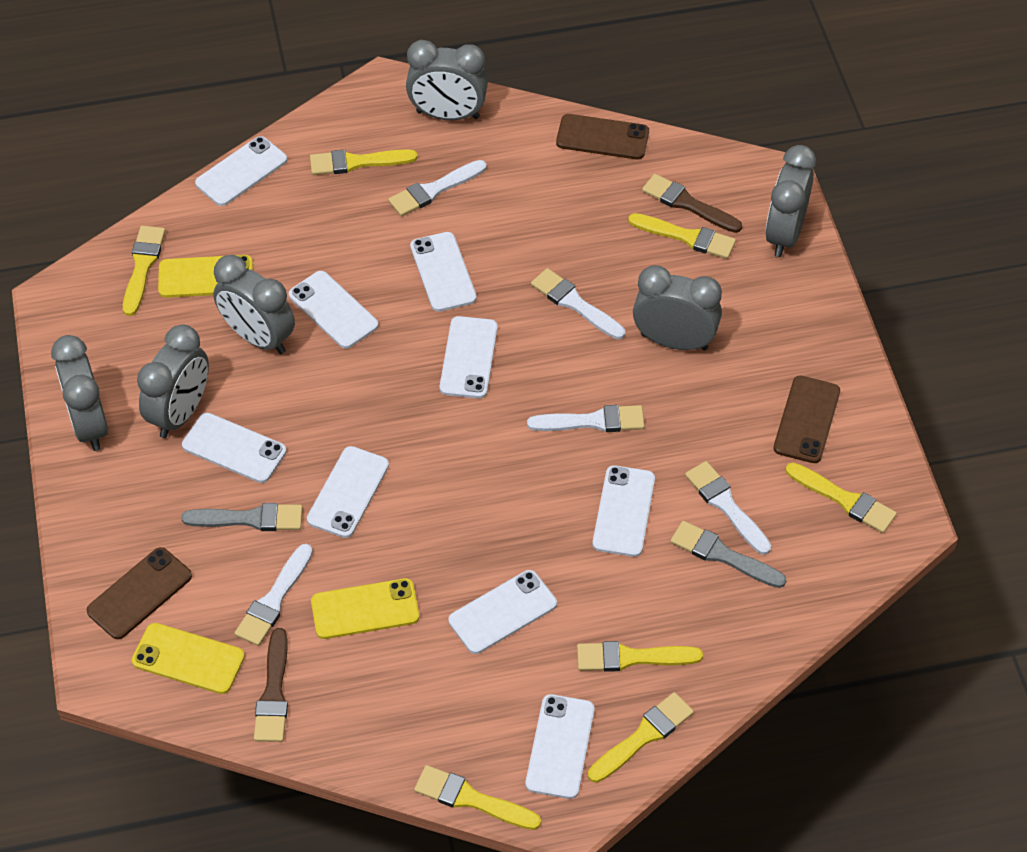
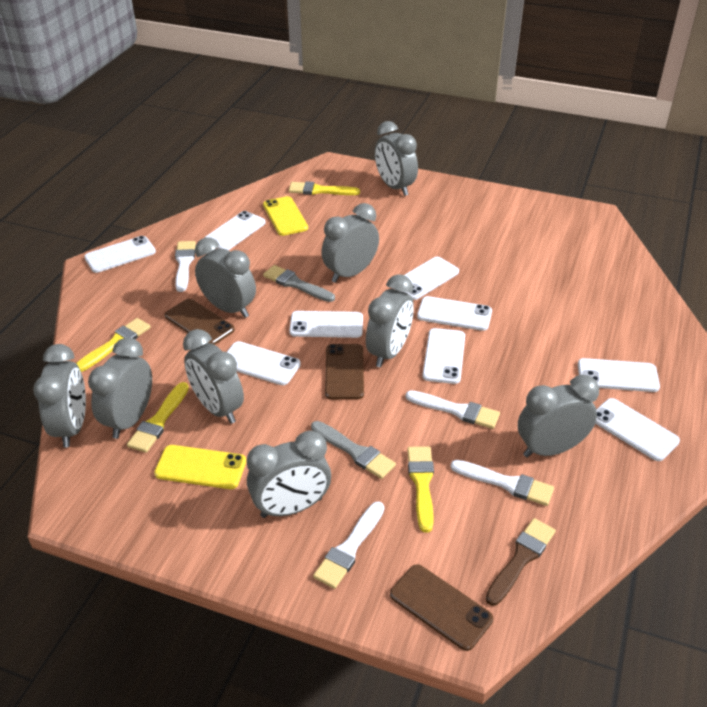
brown brush: 2 -> 1
grey clock: 6 -> 9
white brush: 5 -> 4
yellow brush: 7 -> 4
yellow phone: 3 -> 2

